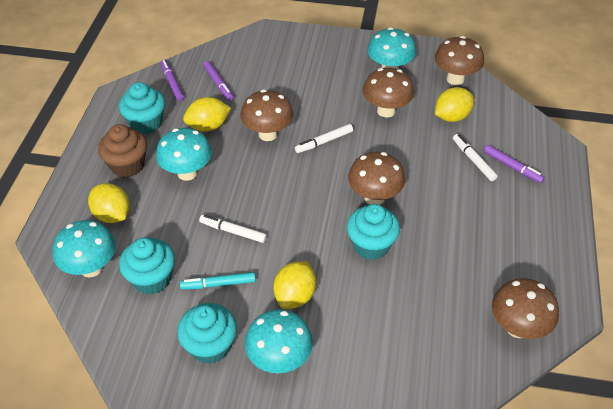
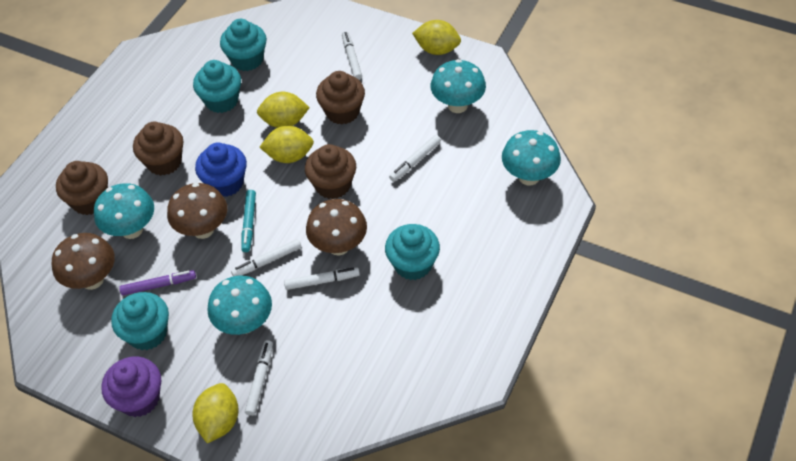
blue cupcake: 0 -> 1
brown cupcake: 1 -> 4
brown mushroom: 5 -> 3
purple cupcake: 0 -> 1
purple marker: 3 -> 1
white marker: 3 -> 5

